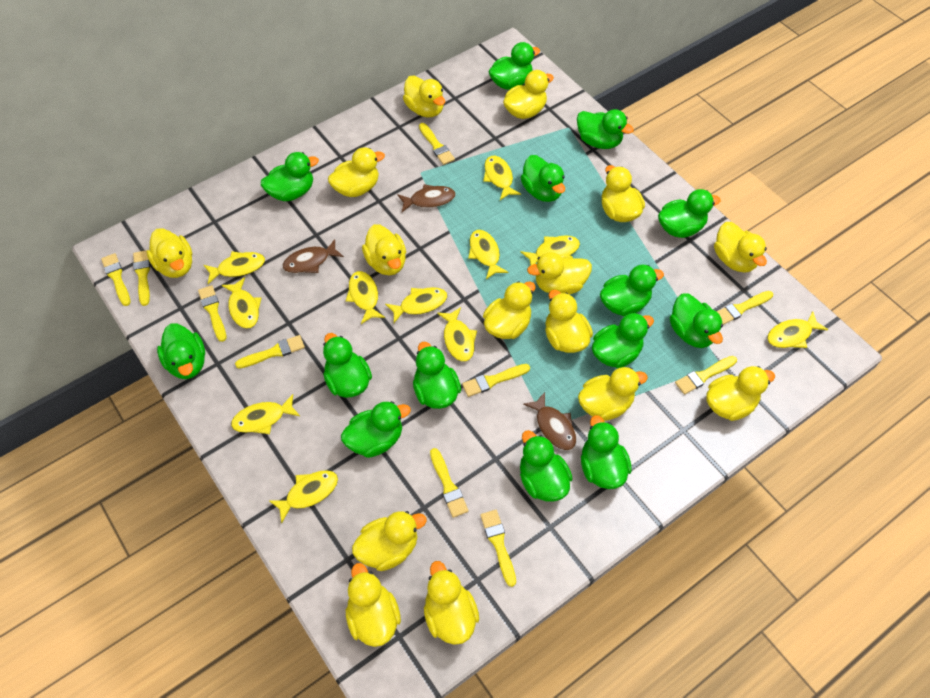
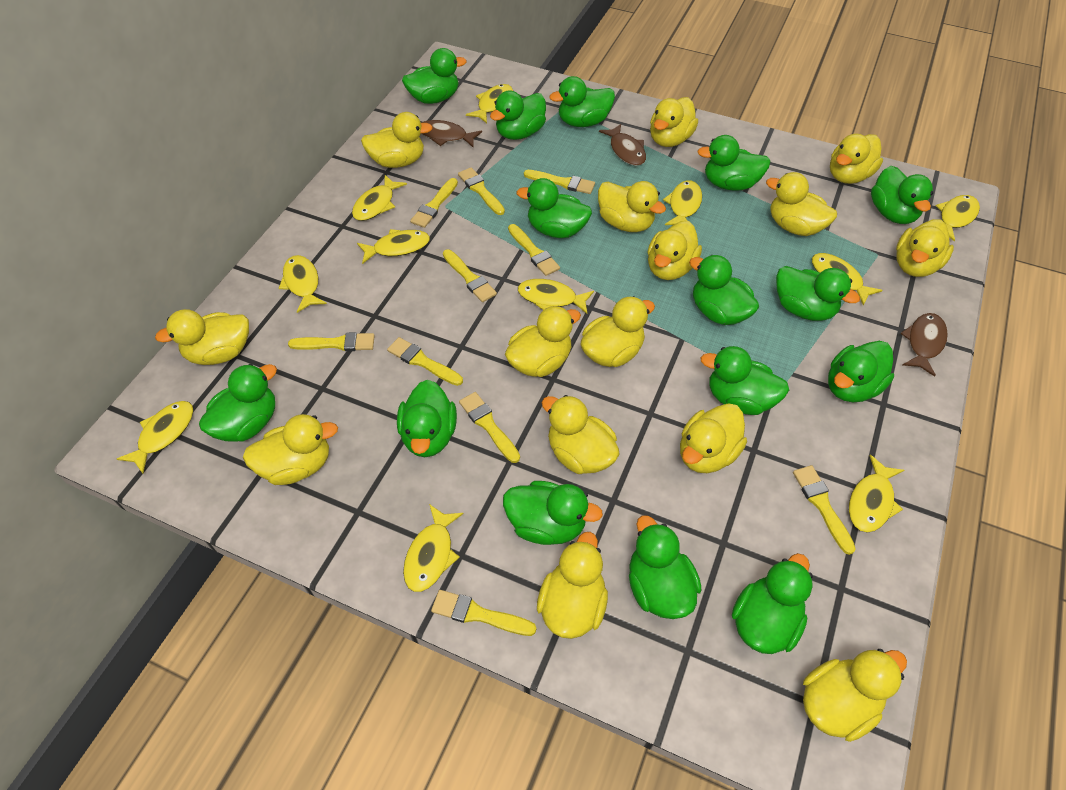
green duck: 14 -> 15

